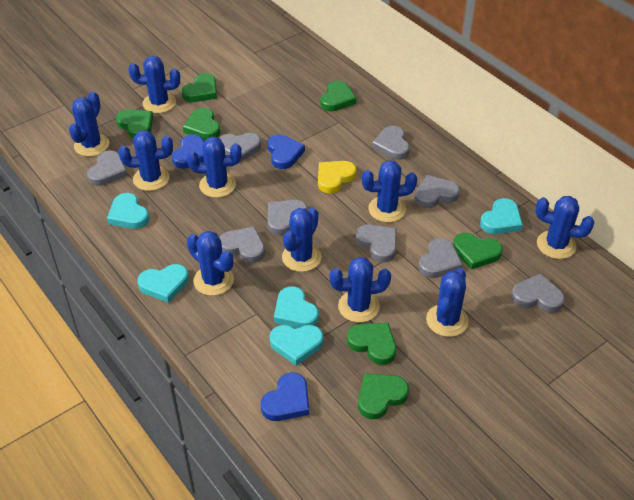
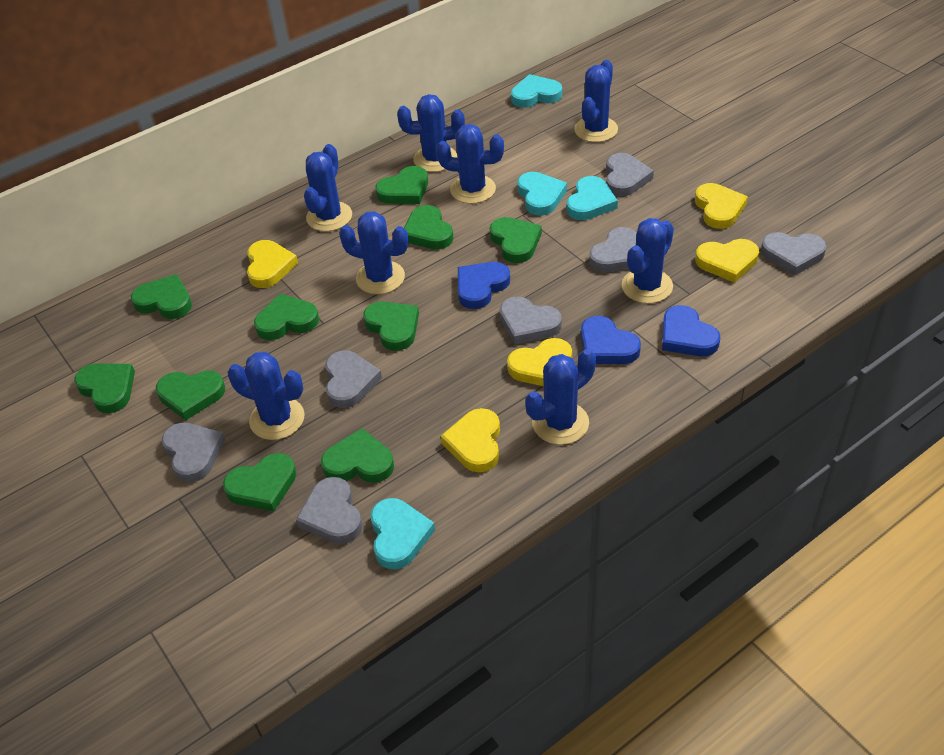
blue cactus: 10 -> 8
green heart: 7 -> 10
grey heart: 9 -> 7
turquoise heart: 5 -> 4
yellow heart: 1 -> 5

